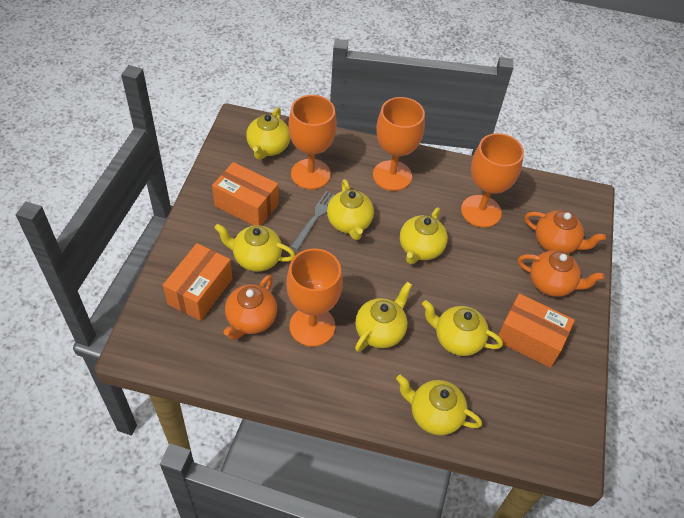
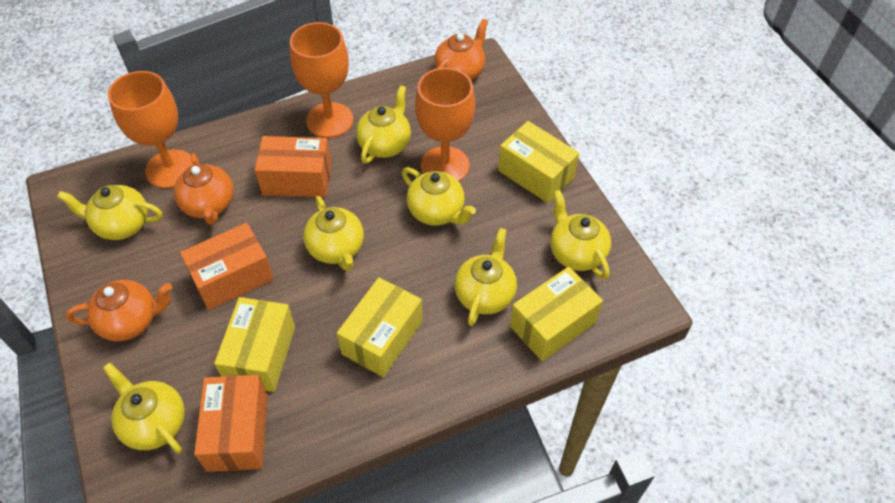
grey fork: 1 -> 0
orange goblet: 4 -> 3
yellow box: 0 -> 4

